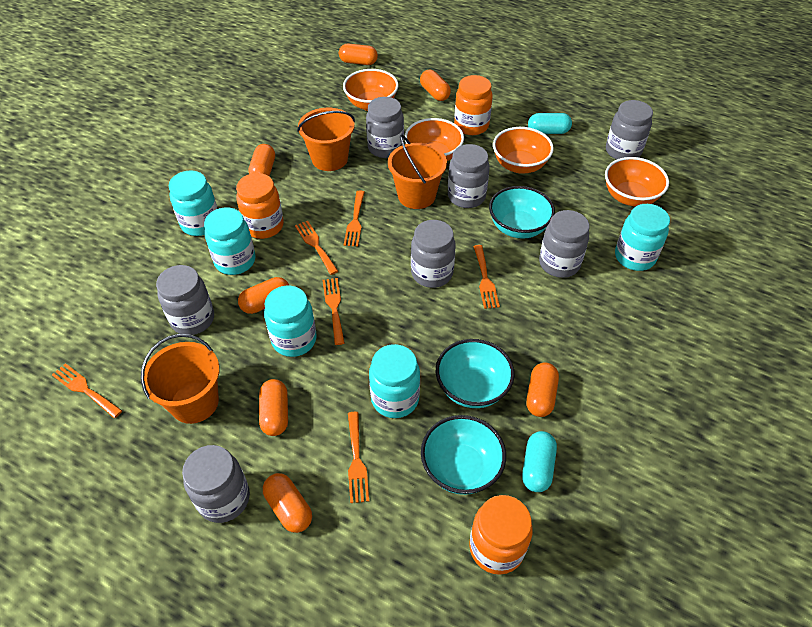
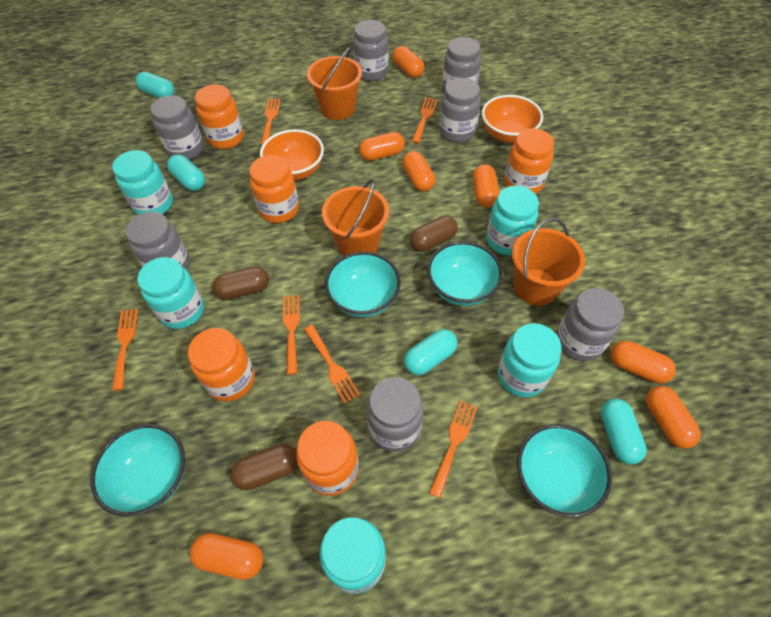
brown capsule: 0 -> 3
orange bowl: 4 -> 2
orange jar: 3 -> 5
turquoise bowl: 3 -> 4
turquoise capsule: 2 -> 4

